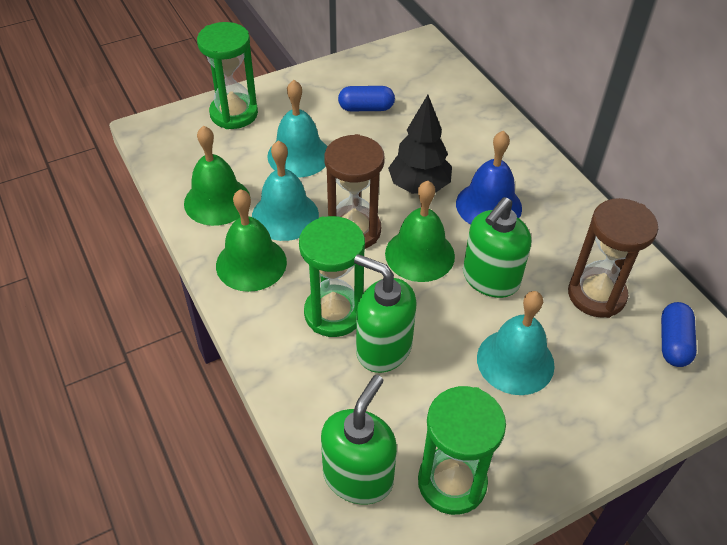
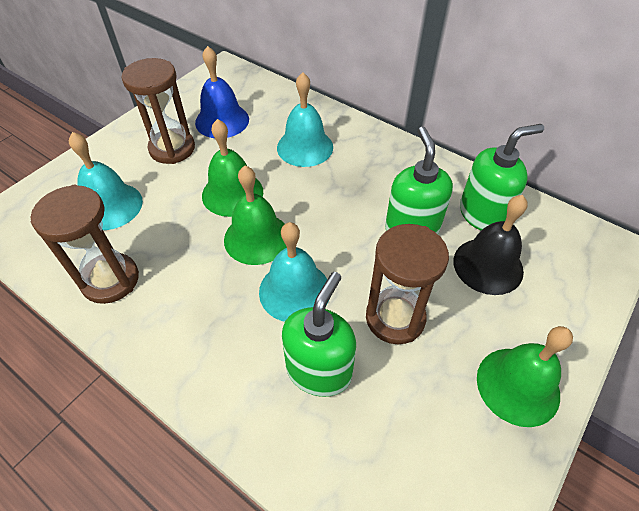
black bell: 0 -> 1
black tree: 1 -> 0
blue capsule: 2 -> 0
brown hourglass: 2 -> 3
green hourglass: 3 -> 0

